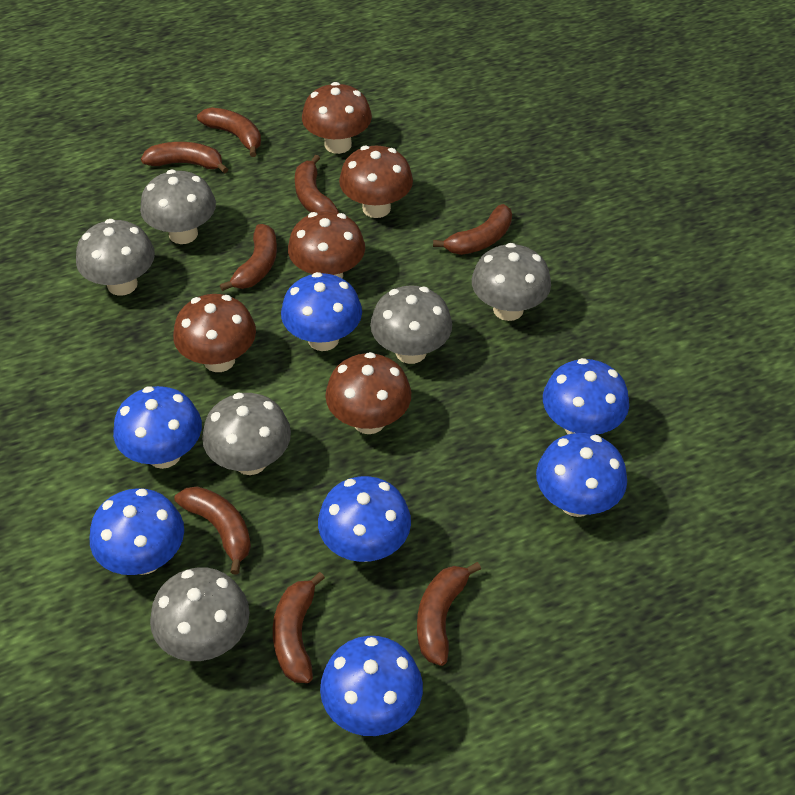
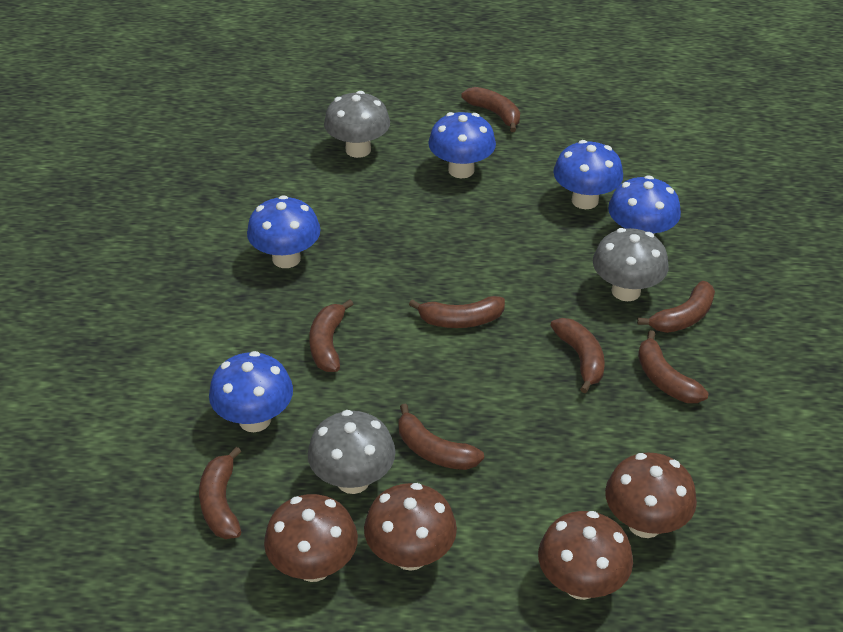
blue mushroom: 7 -> 5
brown mushroom: 5 -> 4
grey mushroom: 6 -> 3

